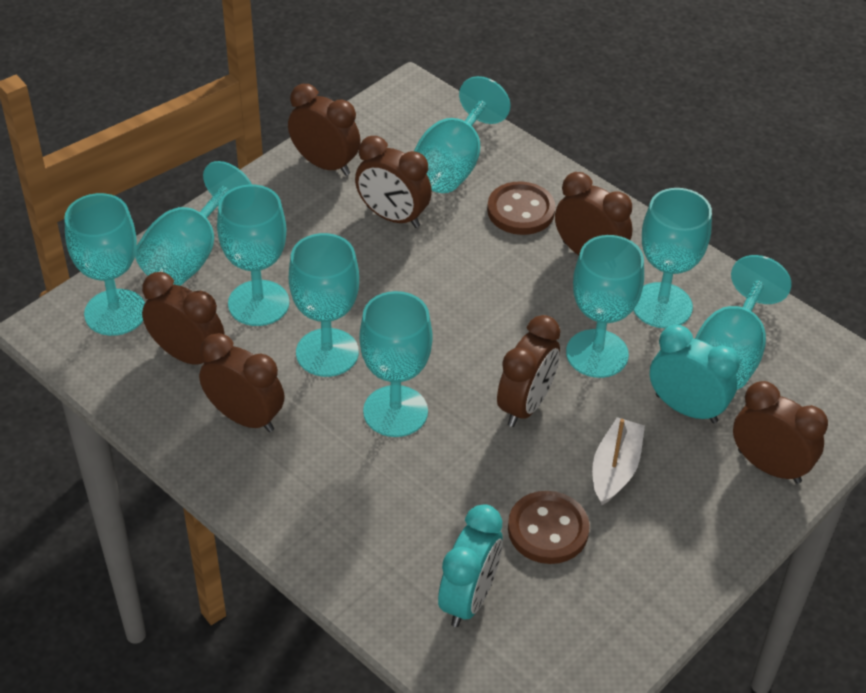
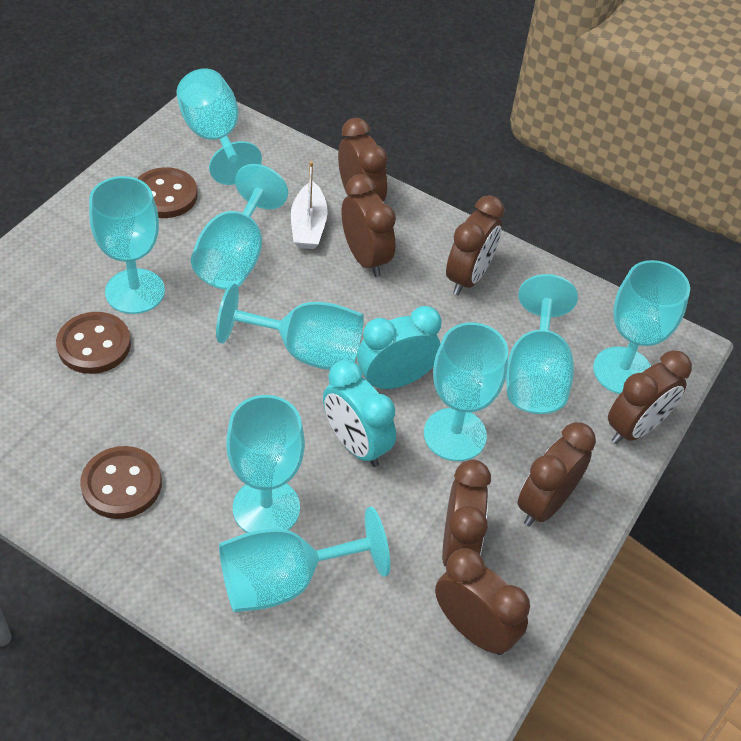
brown button: 2 -> 3

